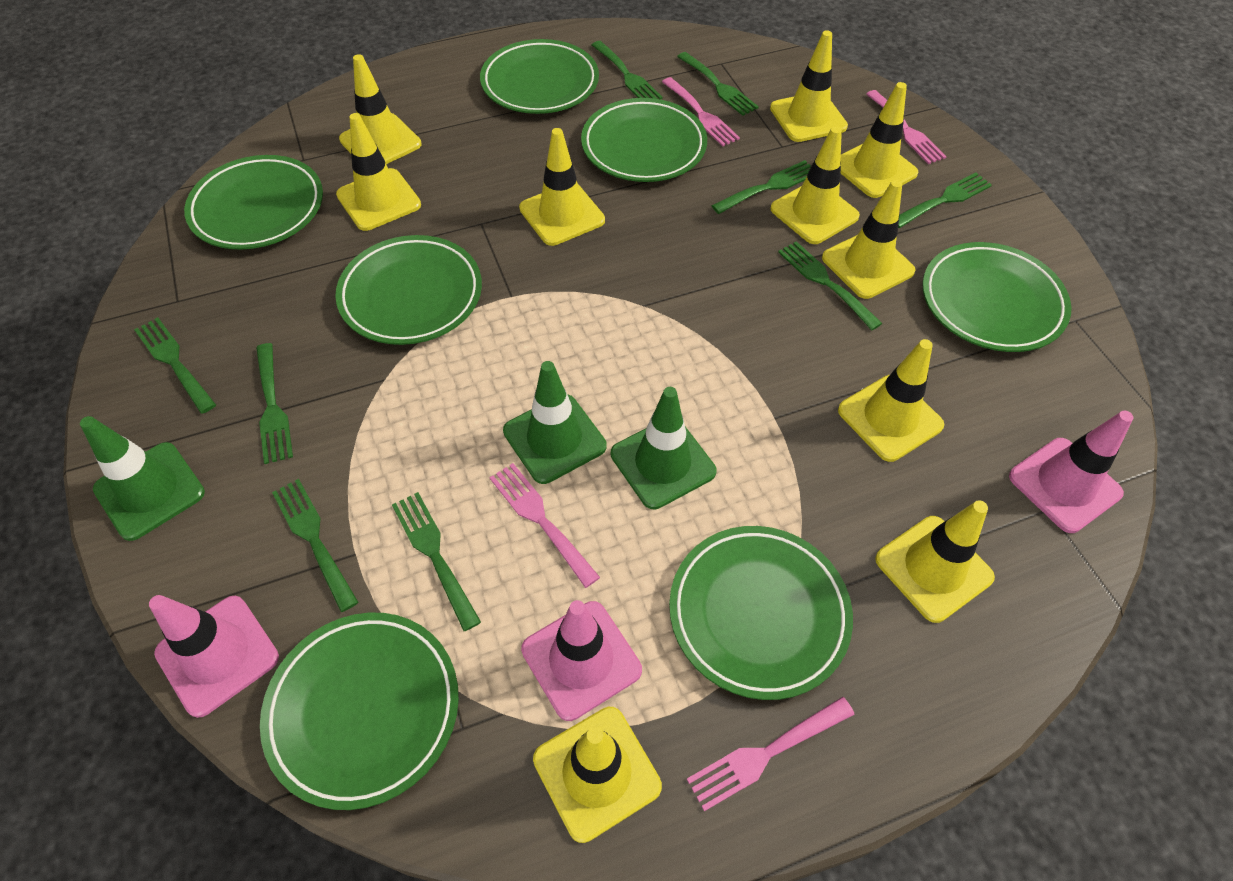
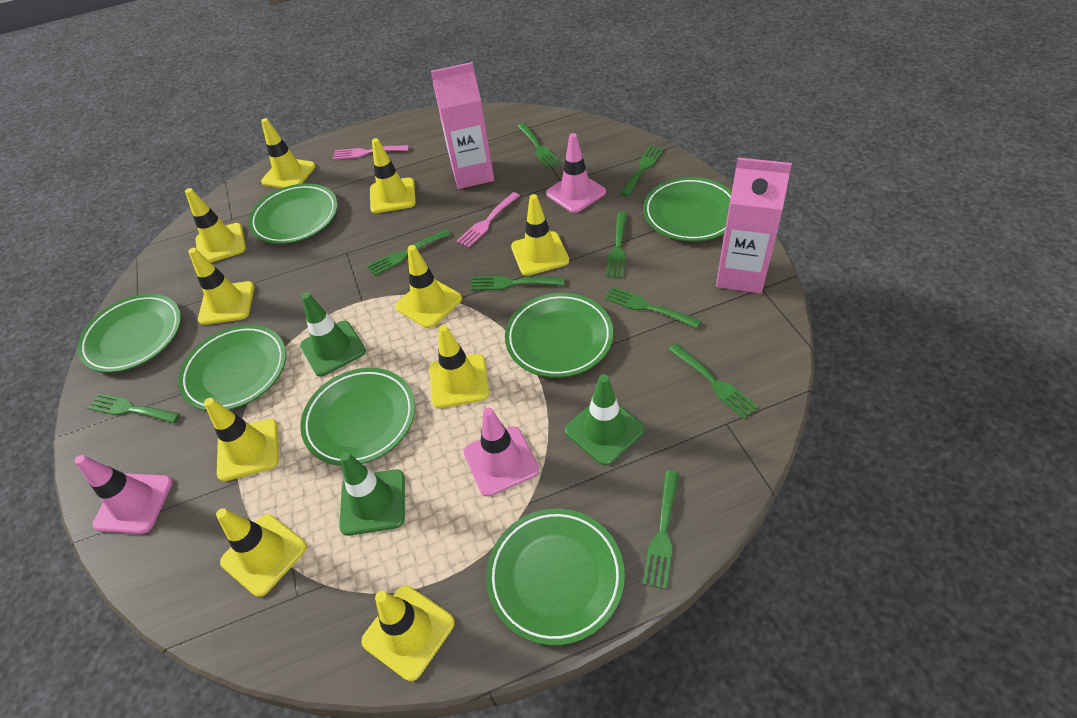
pink carton: 0 -> 2
pink fork: 4 -> 2

